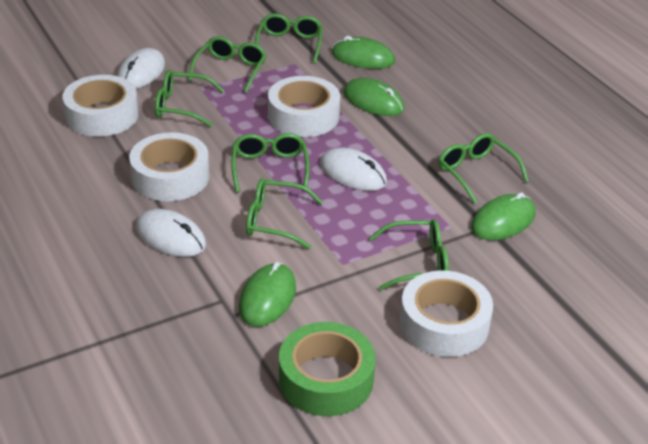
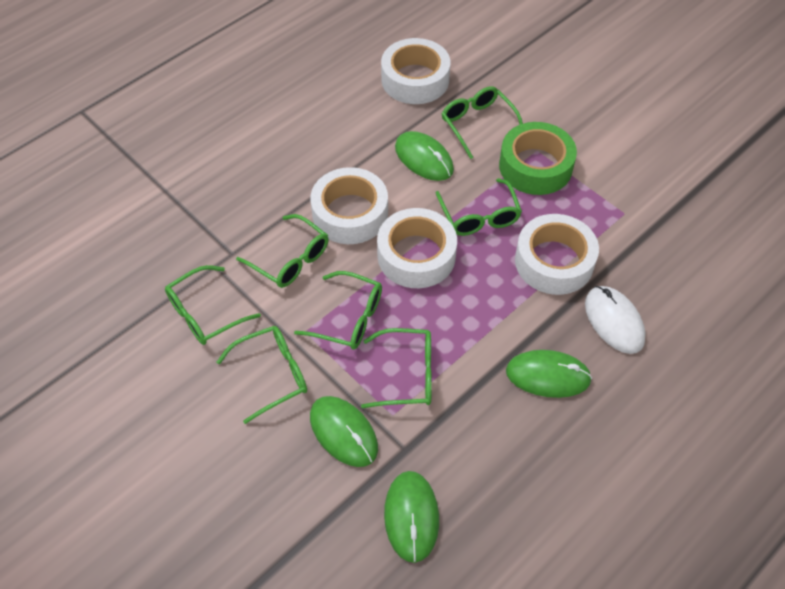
white mouse: 3 -> 1

